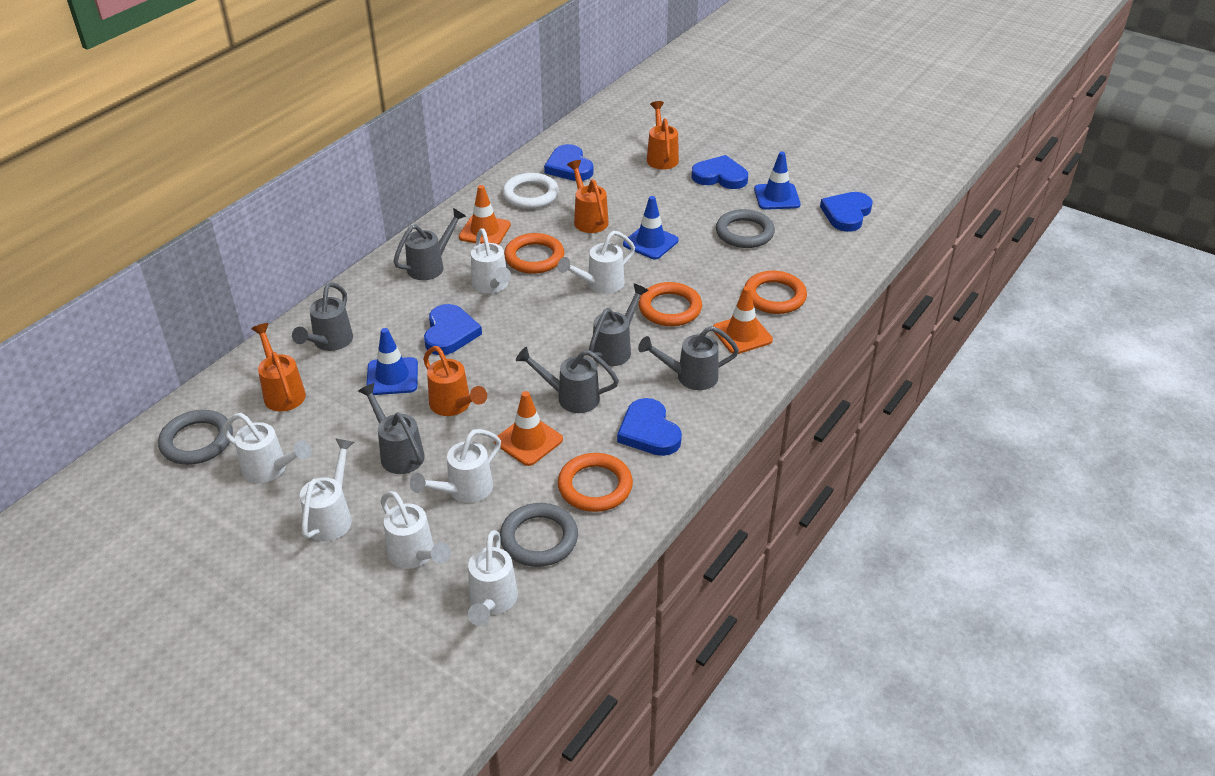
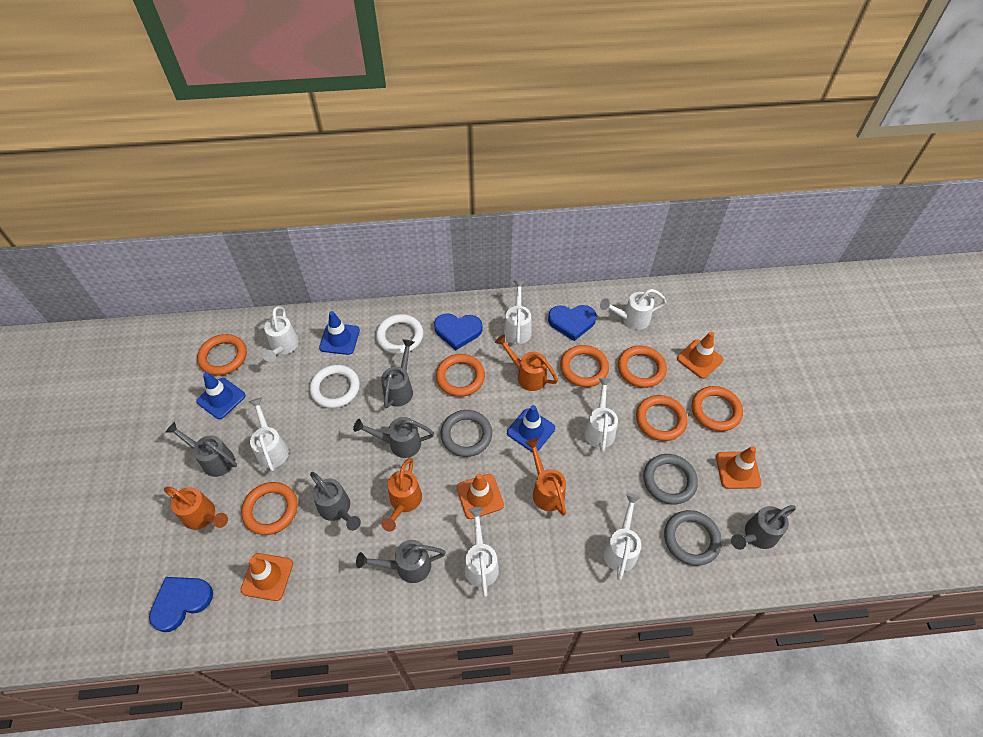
blue heart: 5 -> 3
orange ring: 4 -> 7
orange traffic cone: 3 -> 4
white ring: 1 -> 2

